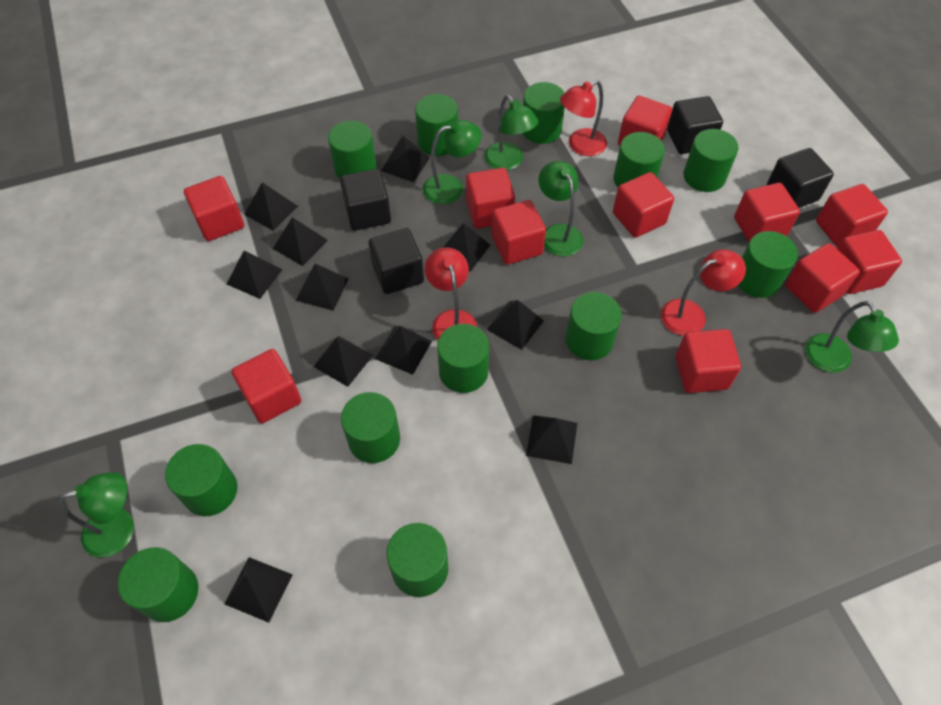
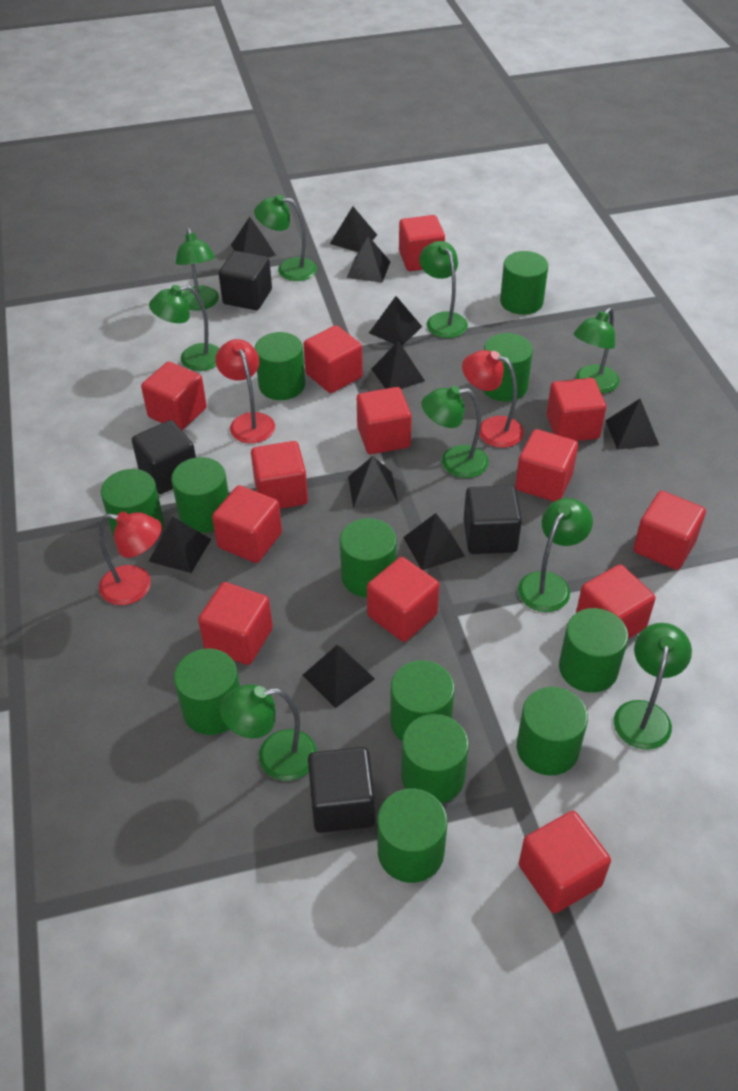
black pyramid: 11 -> 10
green lamp: 5 -> 9
red cube: 11 -> 13

